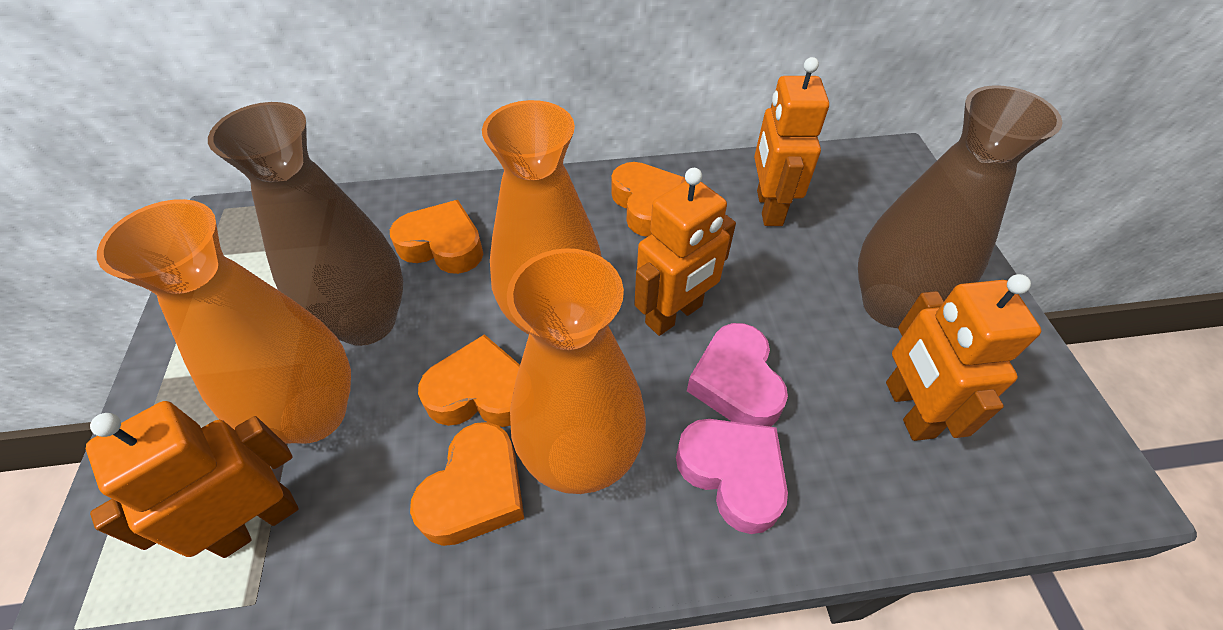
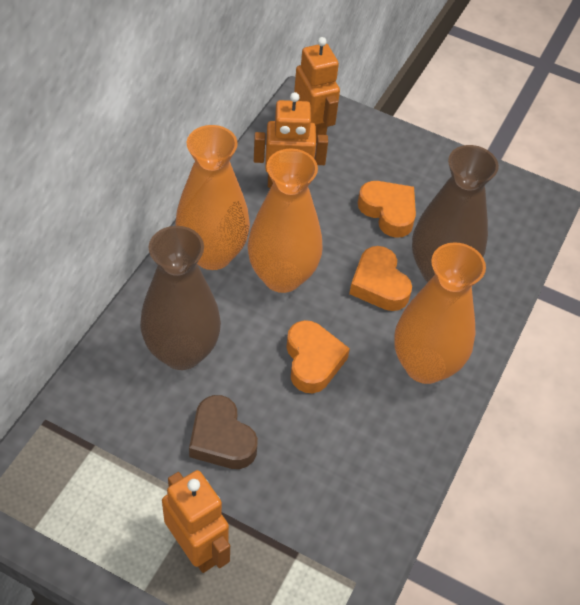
brown heart: 0 -> 1
orange heart: 4 -> 3
orange robot: 4 -> 3
pink heart: 2 -> 0

